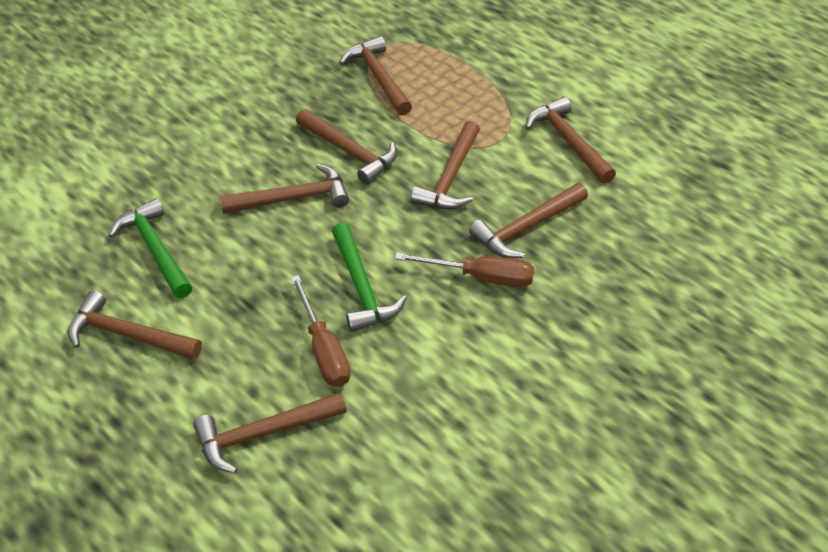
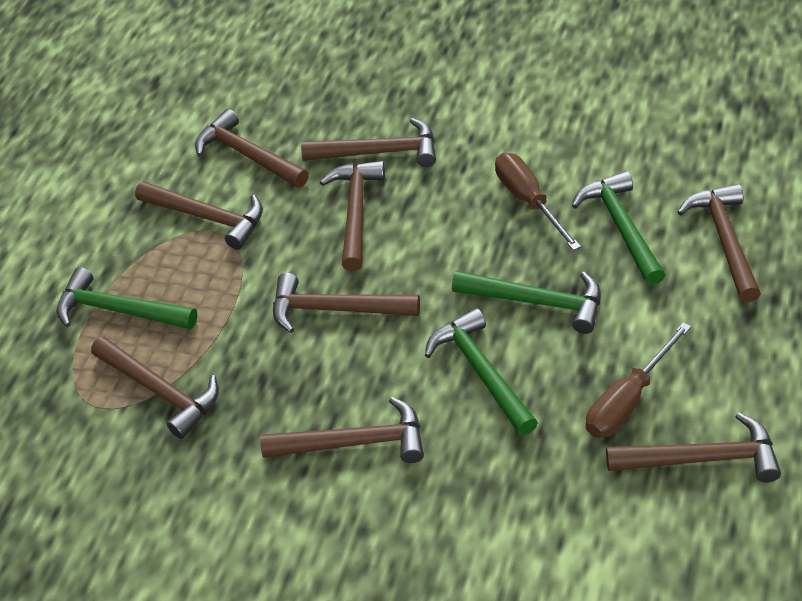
brown hammer: 8 -> 9
green hammer: 2 -> 4

